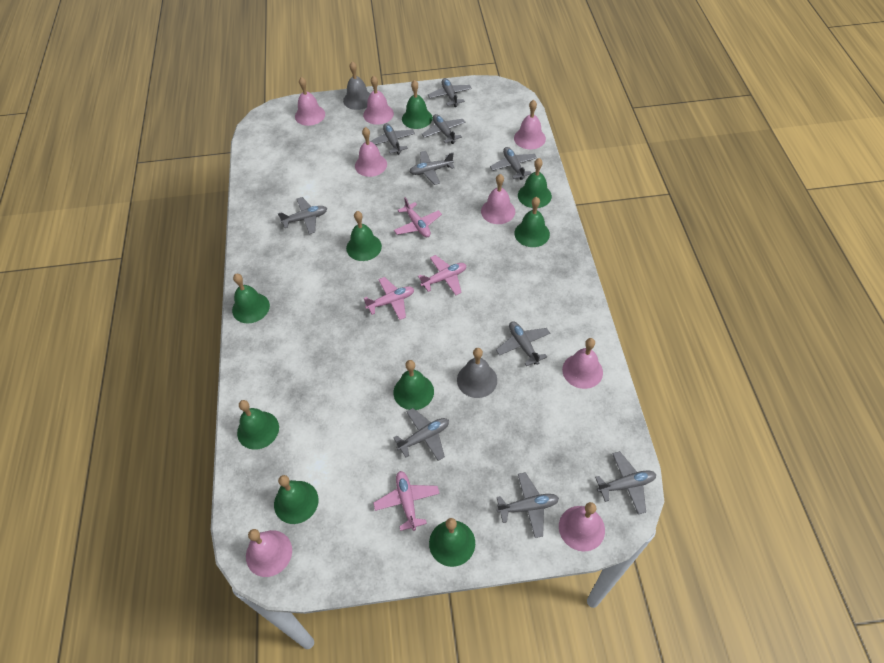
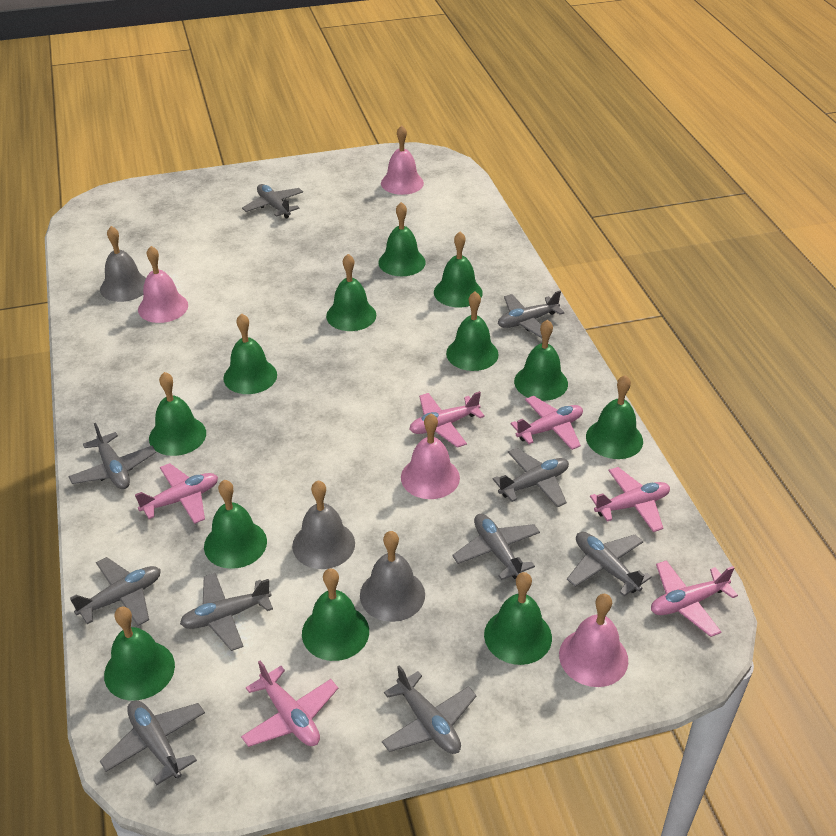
green bell: 9 -> 12
grey bell: 2 -> 3
pink bell: 8 -> 4
pink plane: 4 -> 6

